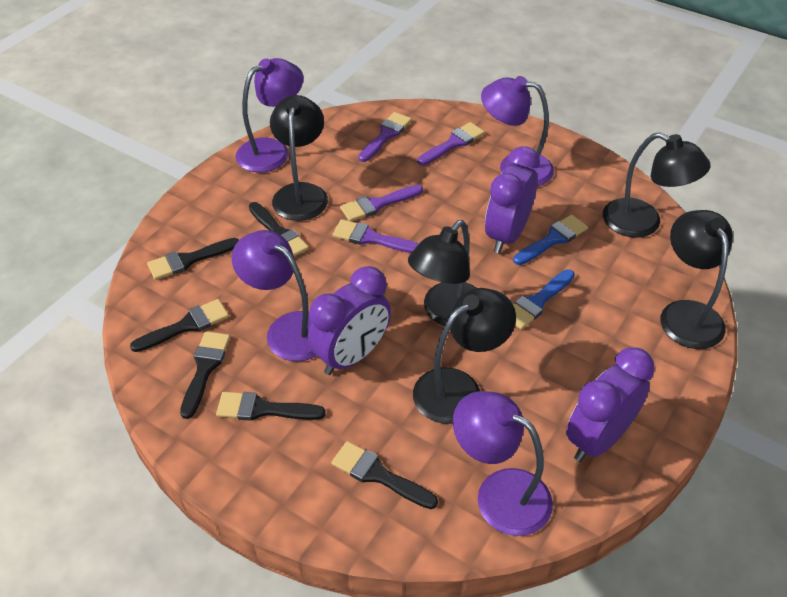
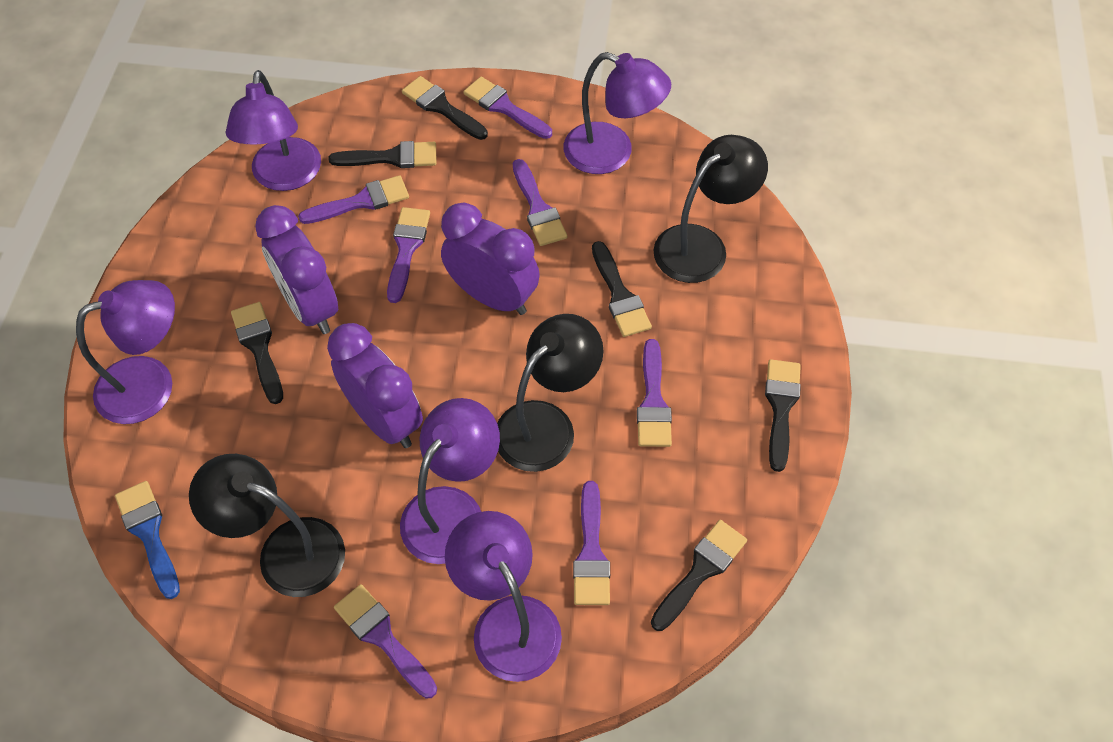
black lamp: 5 -> 3
blue brush: 2 -> 1
purple brush: 4 -> 7
purple lamp: 4 -> 5

